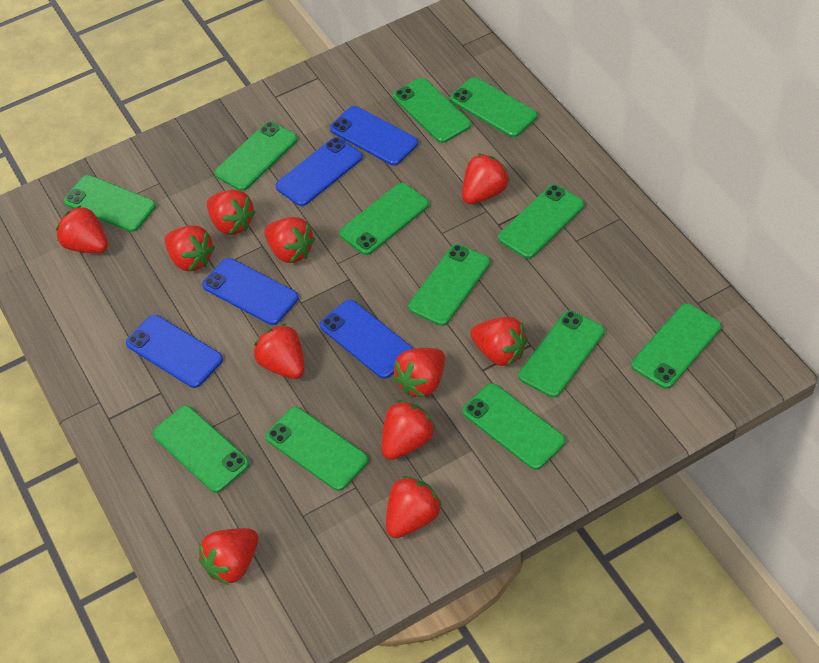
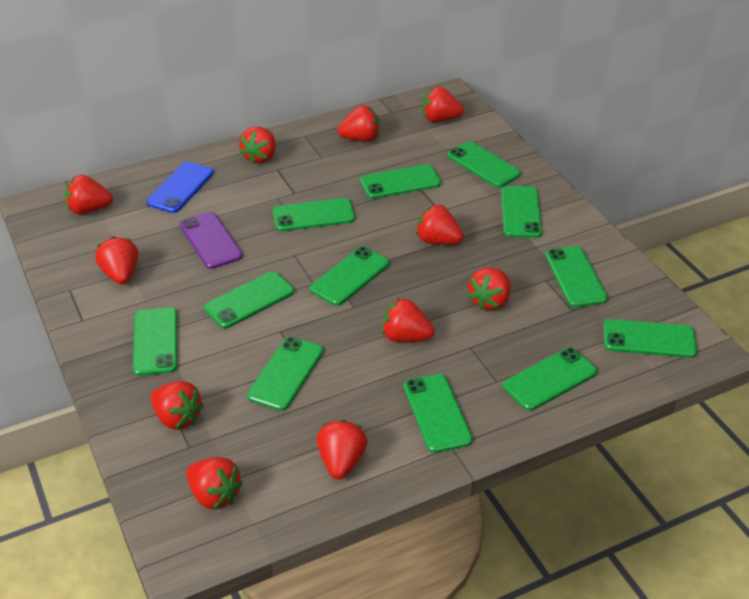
blue phone: 5 -> 1
purple phone: 0 -> 1

